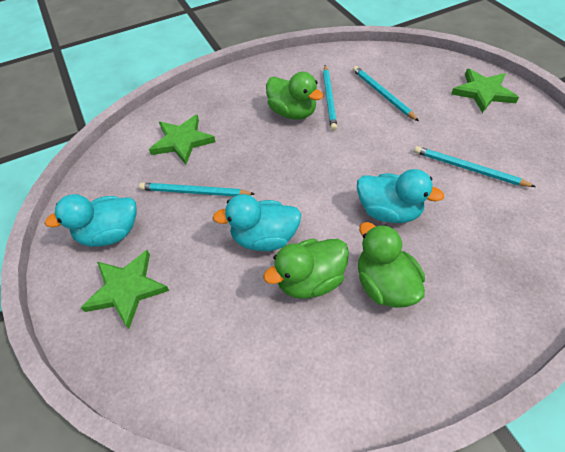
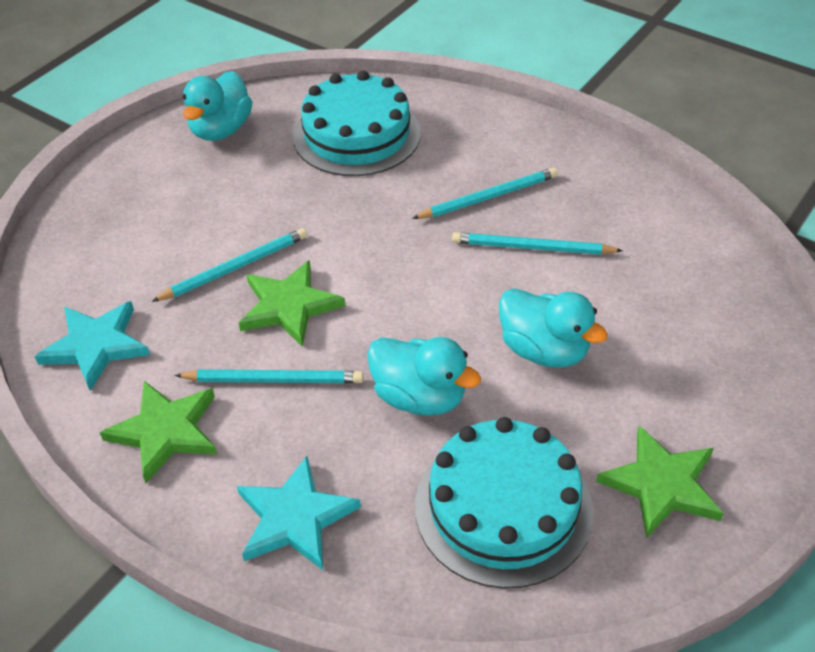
green duck: 3 -> 0
turquoise cake: 0 -> 2
turquoise star: 0 -> 2

